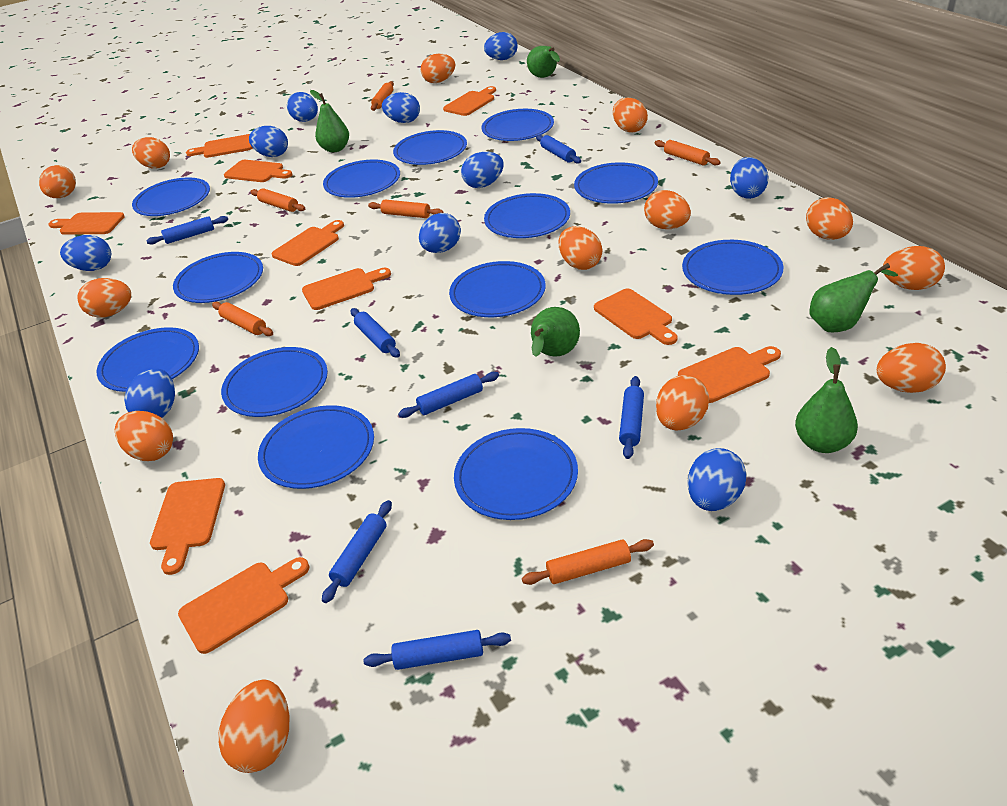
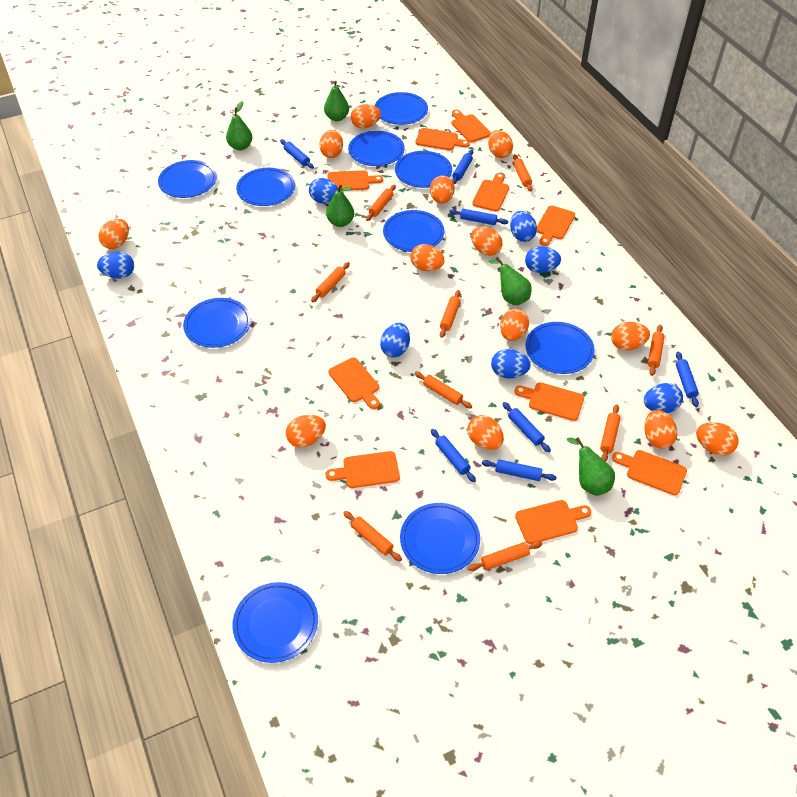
blue egg: 10 -> 7
blue plate: 13 -> 10
orange rolling pin: 6 -> 9

